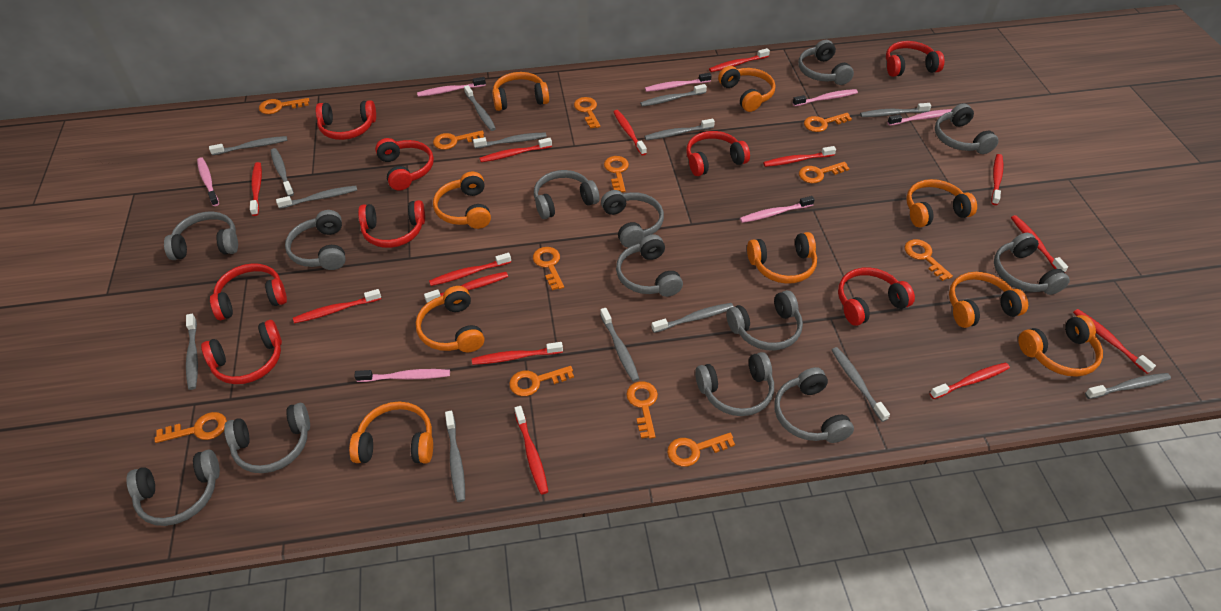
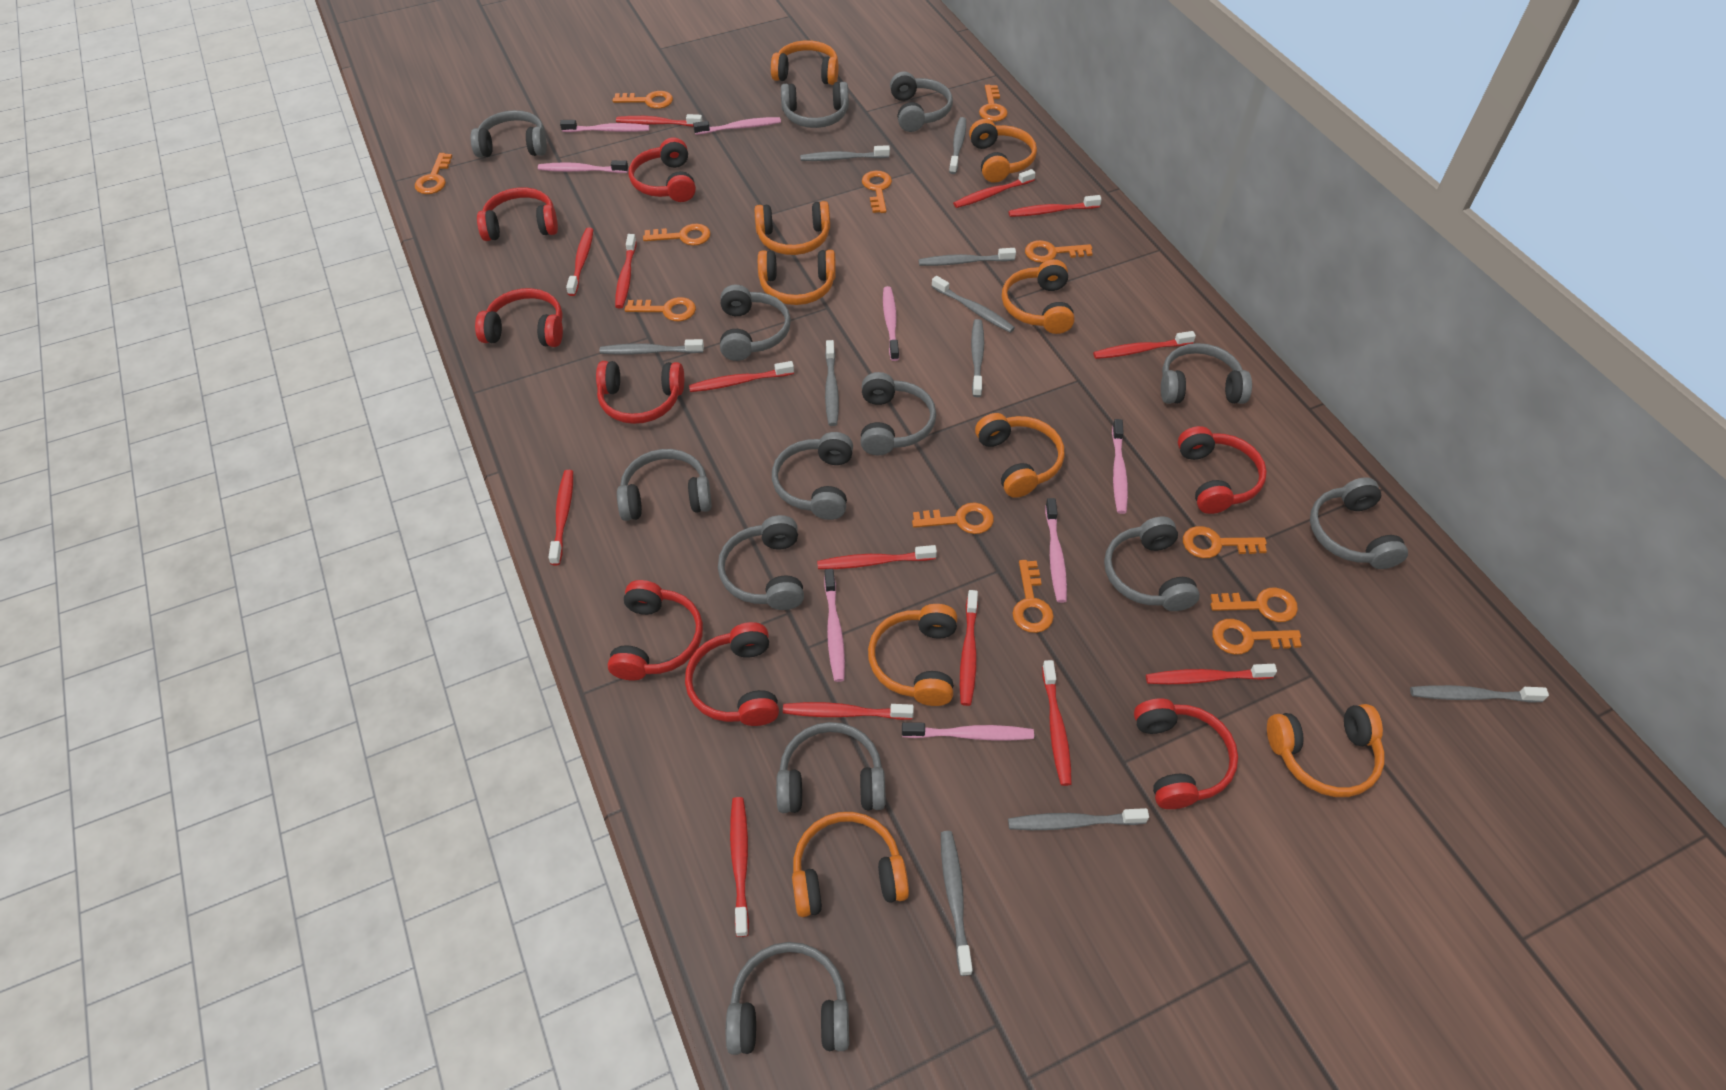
grey toothbrush: 14 -> 10
pink toothbrush: 7 -> 8

